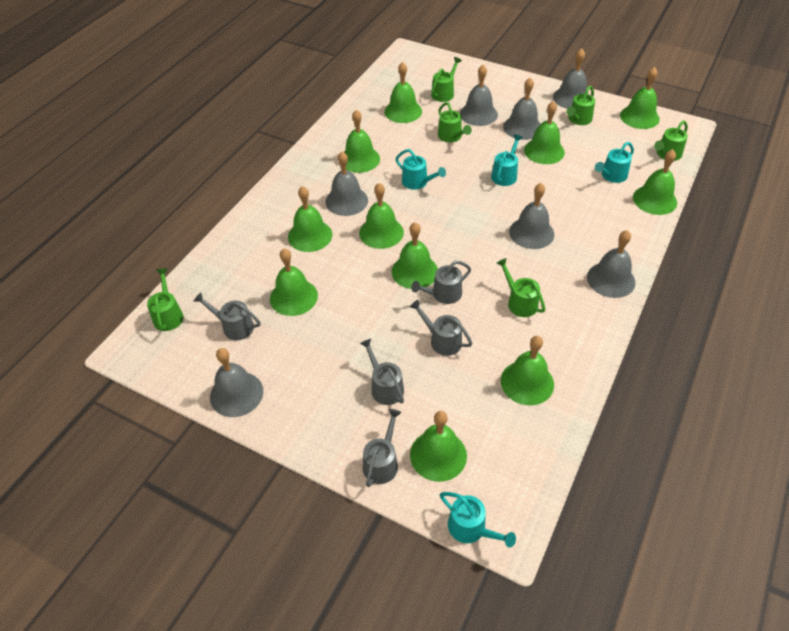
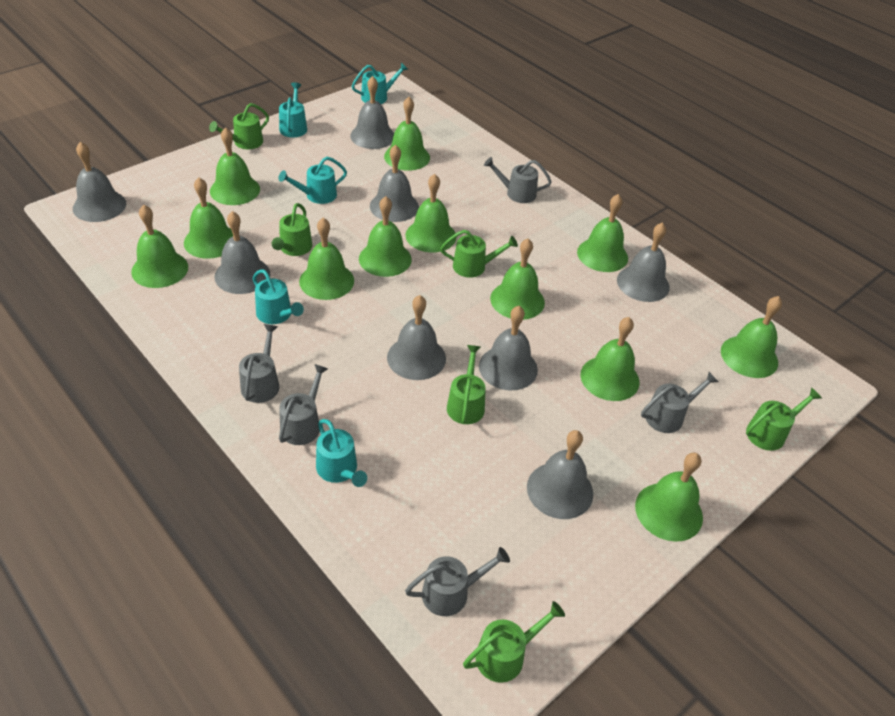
green bell: 11 -> 12
grey bell: 7 -> 8
turquoise watering can: 4 -> 5

